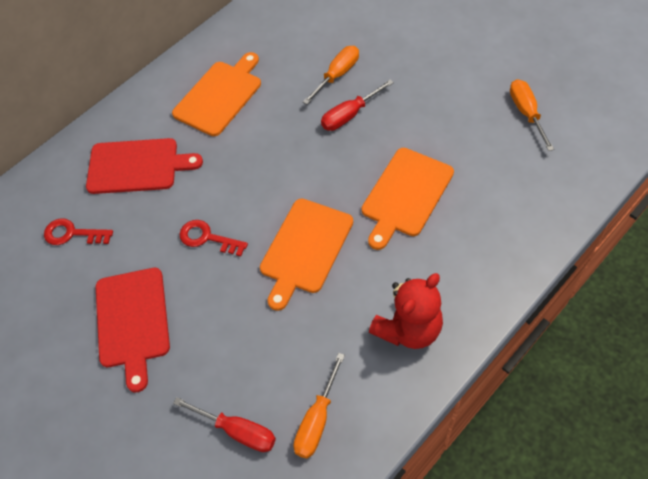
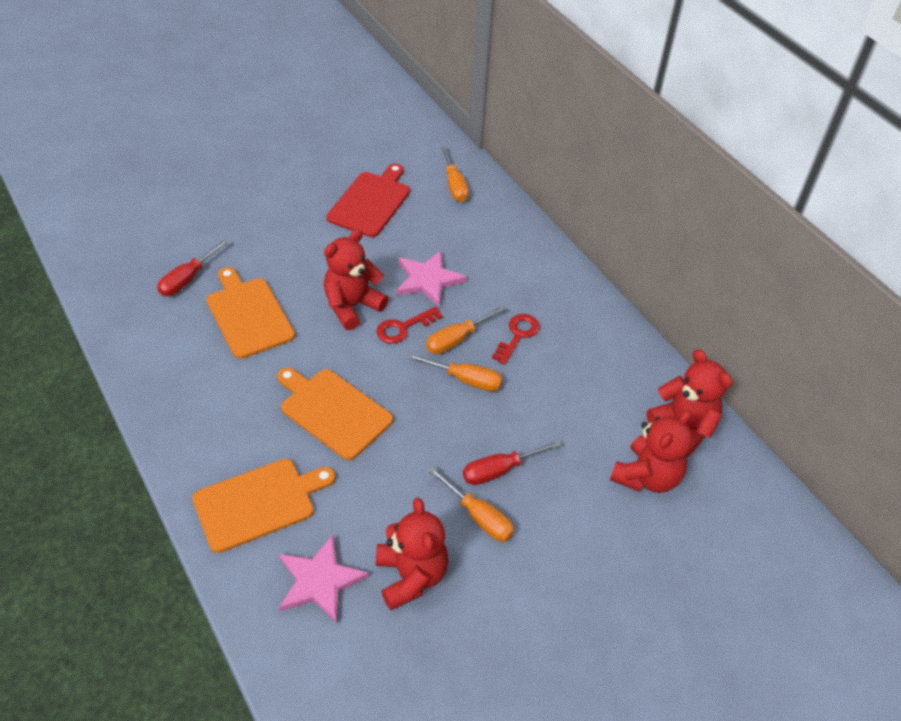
orange screwdriver: 3 -> 4
pink star: 0 -> 2
red cutting board: 2 -> 1
red teddy bear: 1 -> 4

